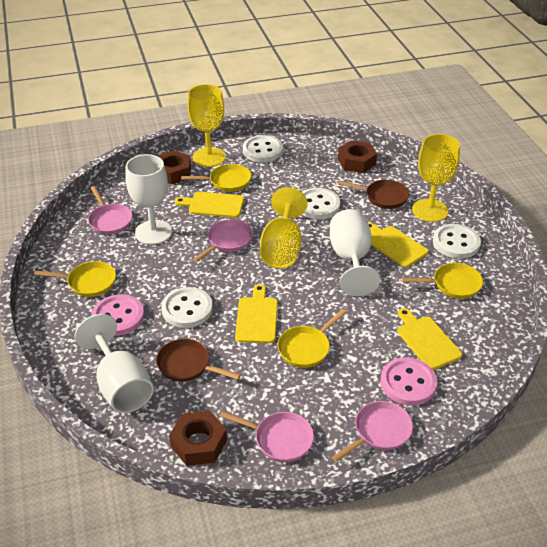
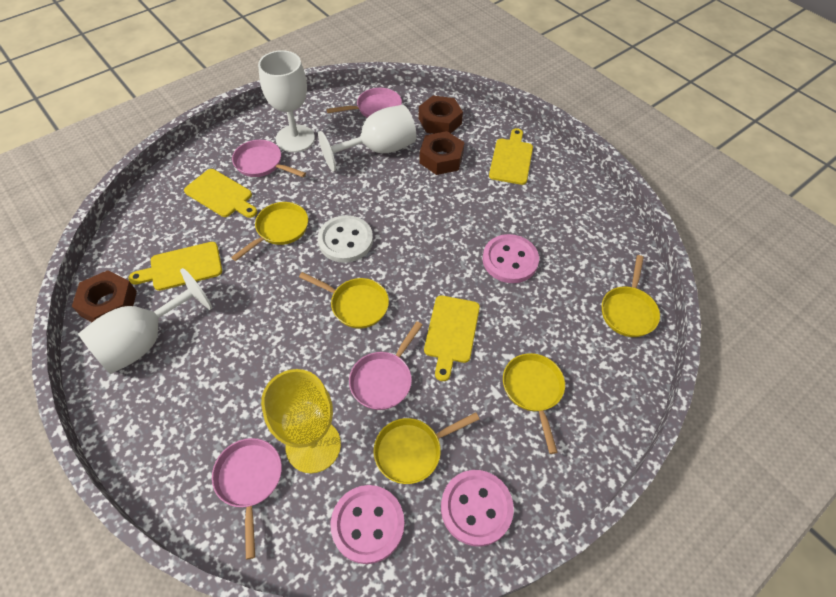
brown pan: 2 -> 0
pink button: 2 -> 3
white button: 4 -> 1
yellow goblet: 3 -> 1
yellow pan: 4 -> 5

